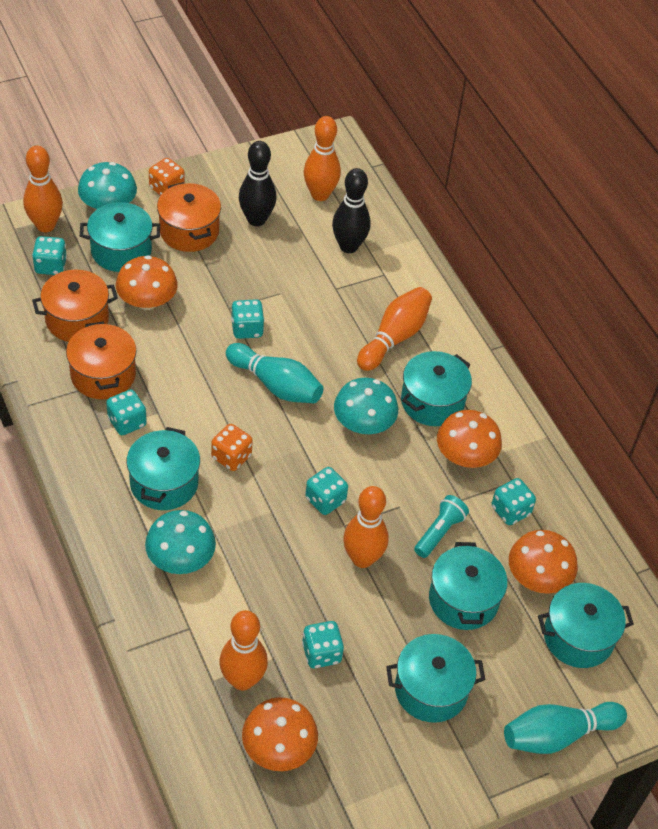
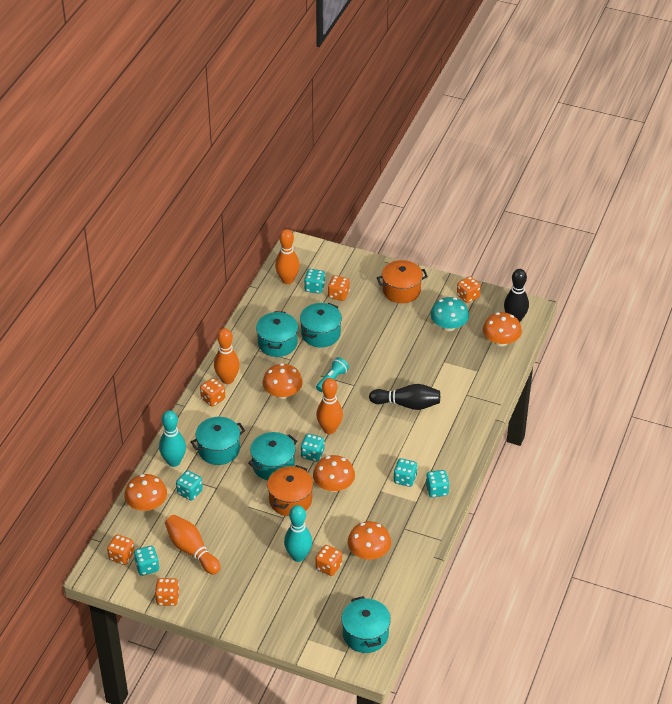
orange bowling pin: 5 -> 4
orange dice: 2 -> 6
orange mushroom: 4 -> 5
orange pot: 3 -> 2
turquoise mushroom: 3 -> 1
turquoise pot: 6 -> 5

